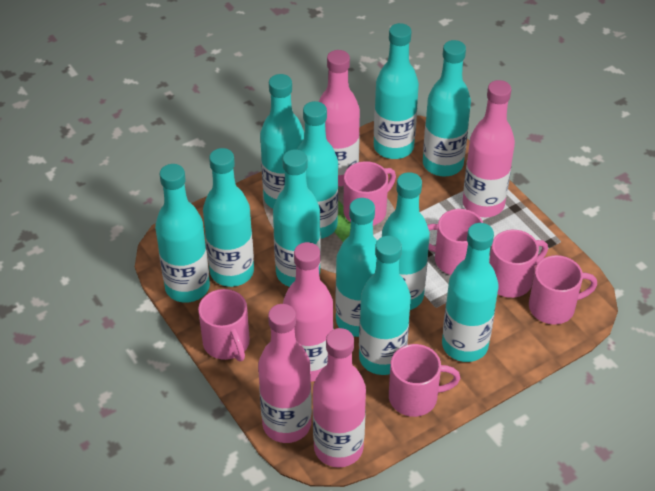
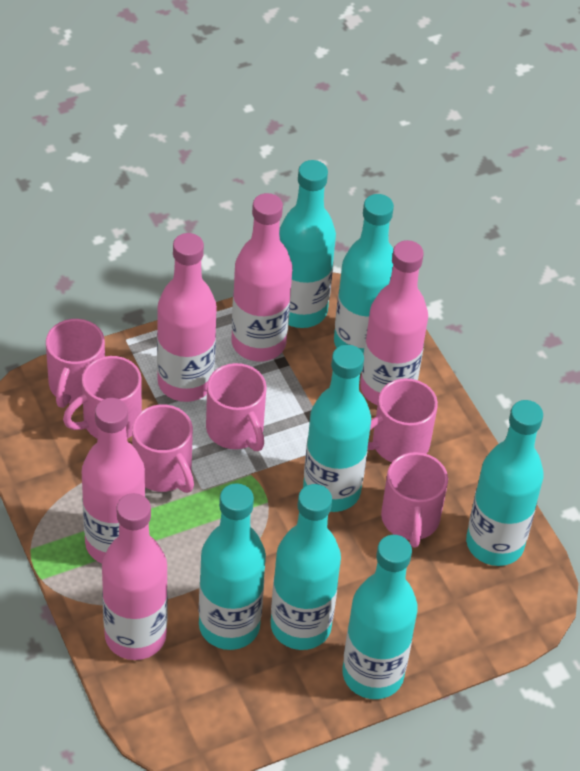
turquoise bottle: 11 -> 7

